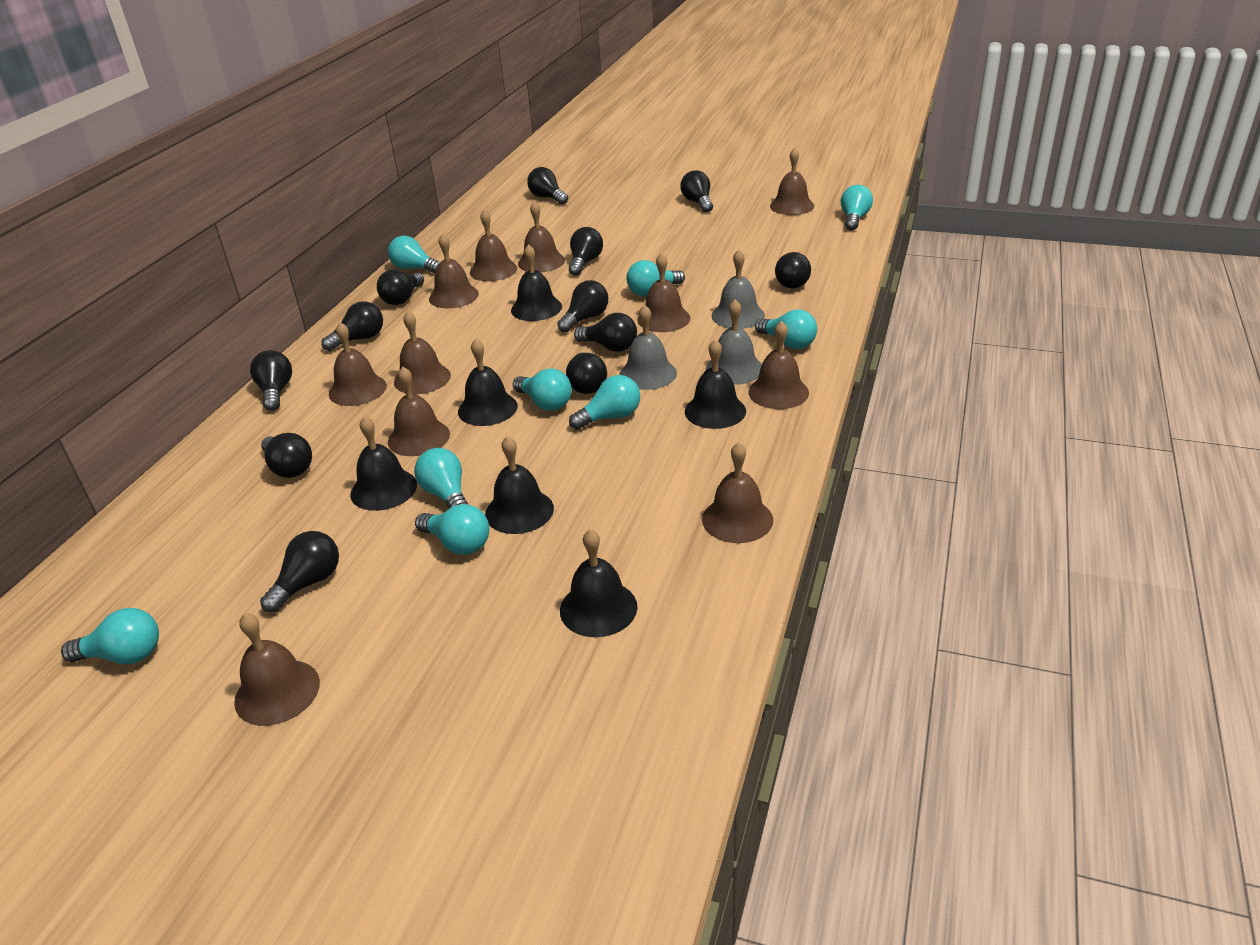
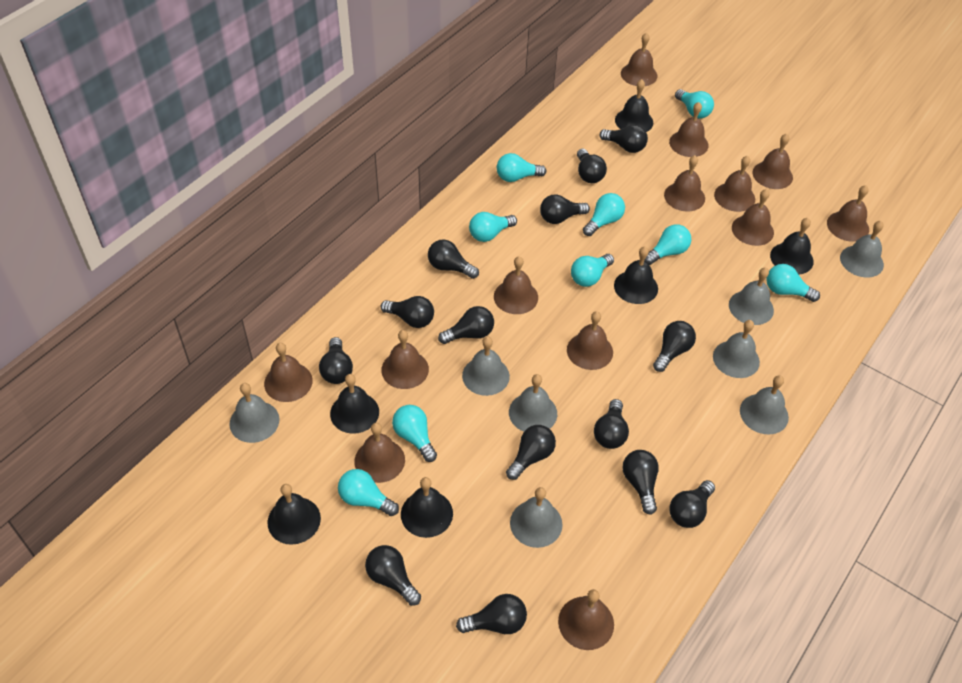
black light bulb: 12 -> 14
brown bell: 11 -> 13
grey bell: 3 -> 8

